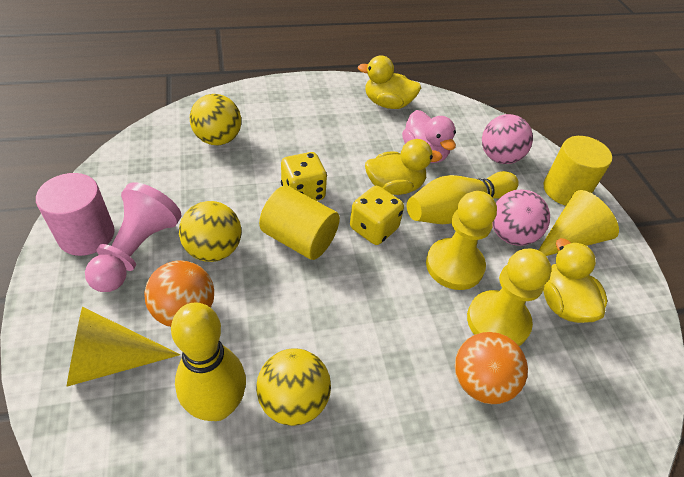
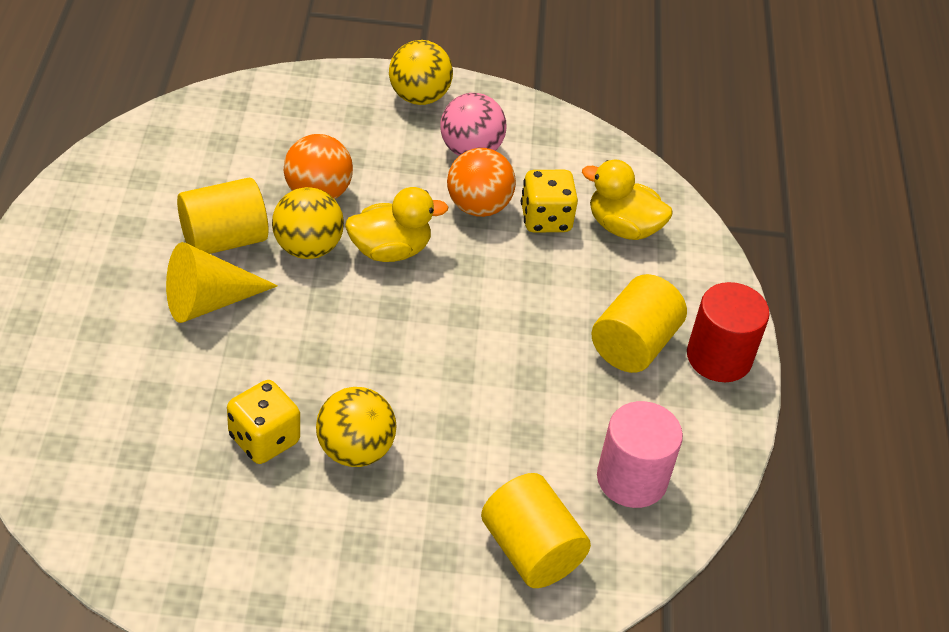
pink ball: 2 -> 1
pink duck: 1 -> 0
pink pawn: 1 -> 0
red cylinder: 0 -> 1
yellow bowling pin: 2 -> 0
yellow cone: 2 -> 1
yellow cylinder: 2 -> 3
yellow duck: 3 -> 2
yellow pawn: 2 -> 0

